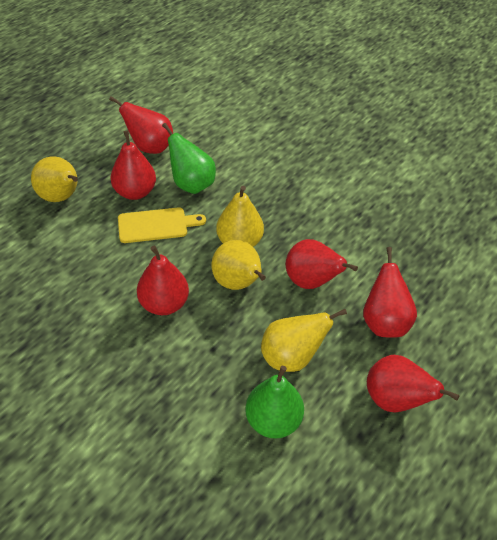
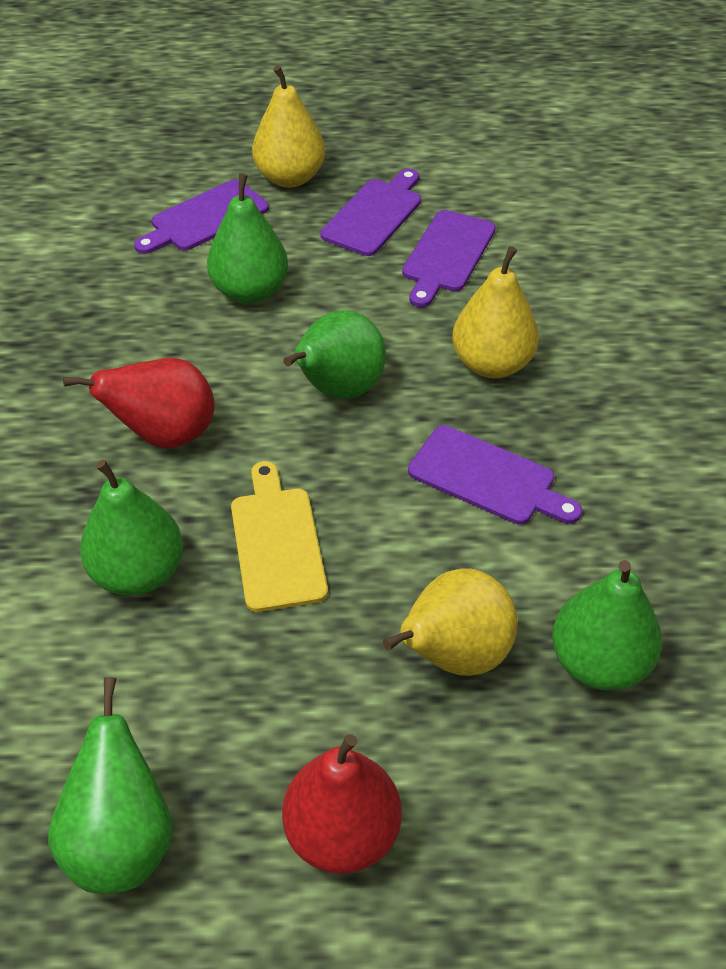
green pear: 2 -> 5
purple cutting board: 0 -> 4
red pear: 6 -> 2
yellow pear: 4 -> 3

